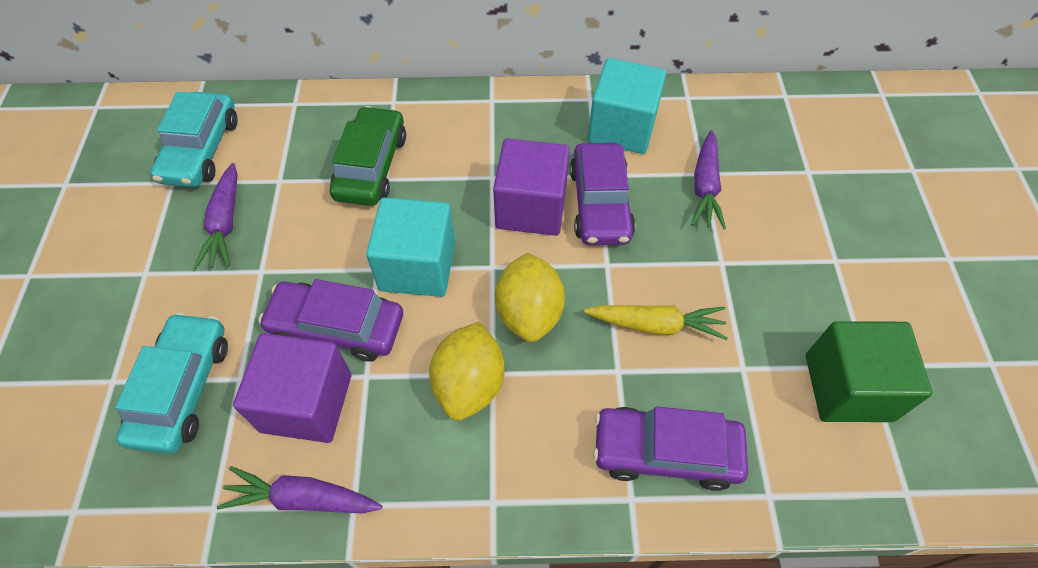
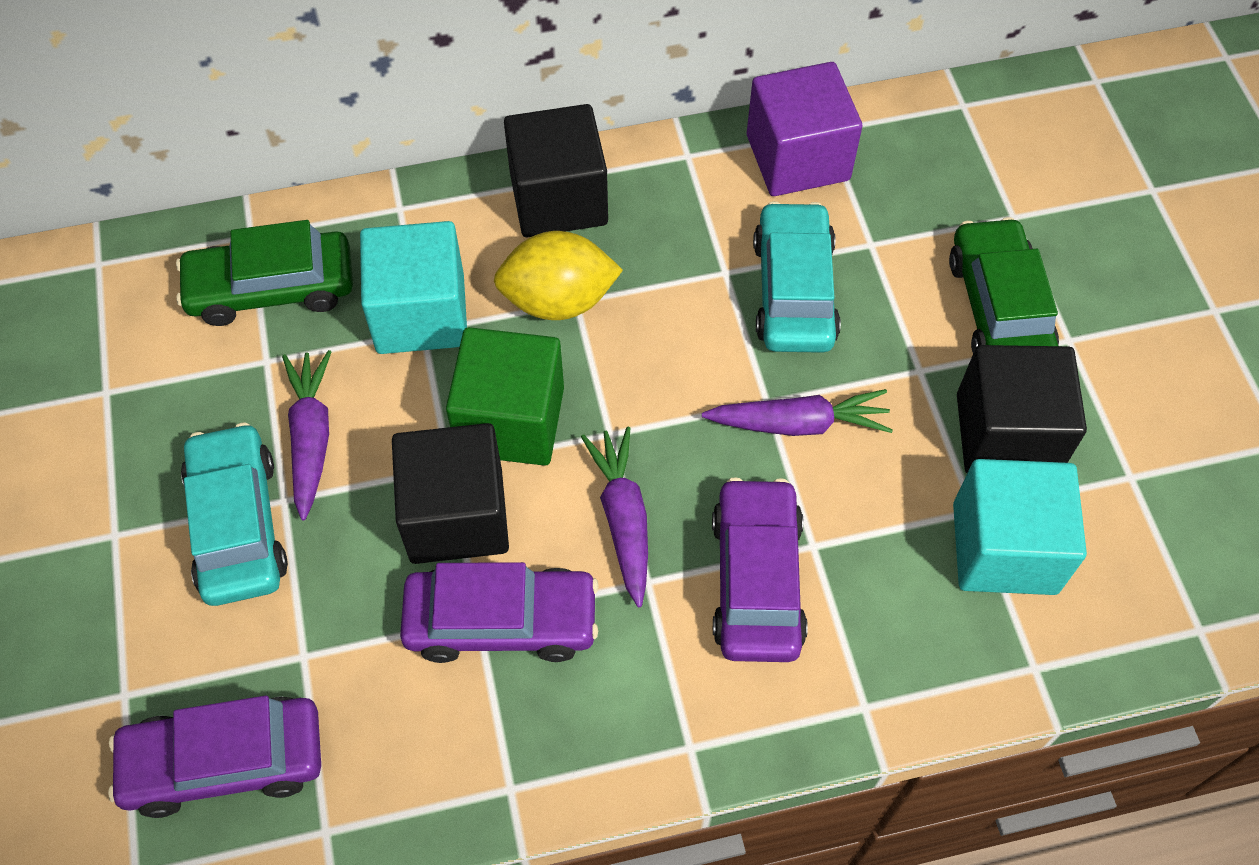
black cube: 0 -> 3
green car: 1 -> 2
purple cube: 2 -> 1
yellow carrot: 1 -> 0
yellow lemon: 2 -> 1

